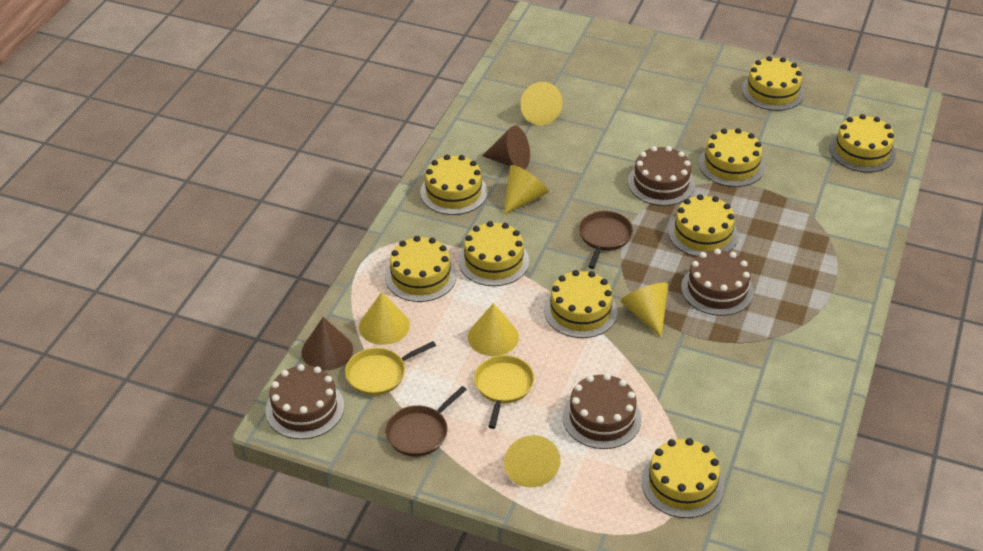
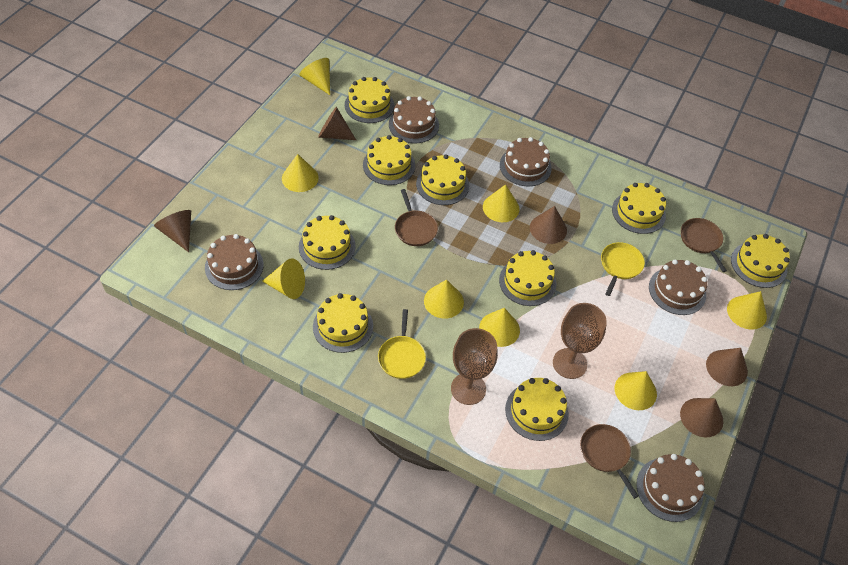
brown cake: 4 -> 5
brown cone: 2 -> 5
brown goblet: 0 -> 2
brown pan: 2 -> 3
yellow cone: 6 -> 8

